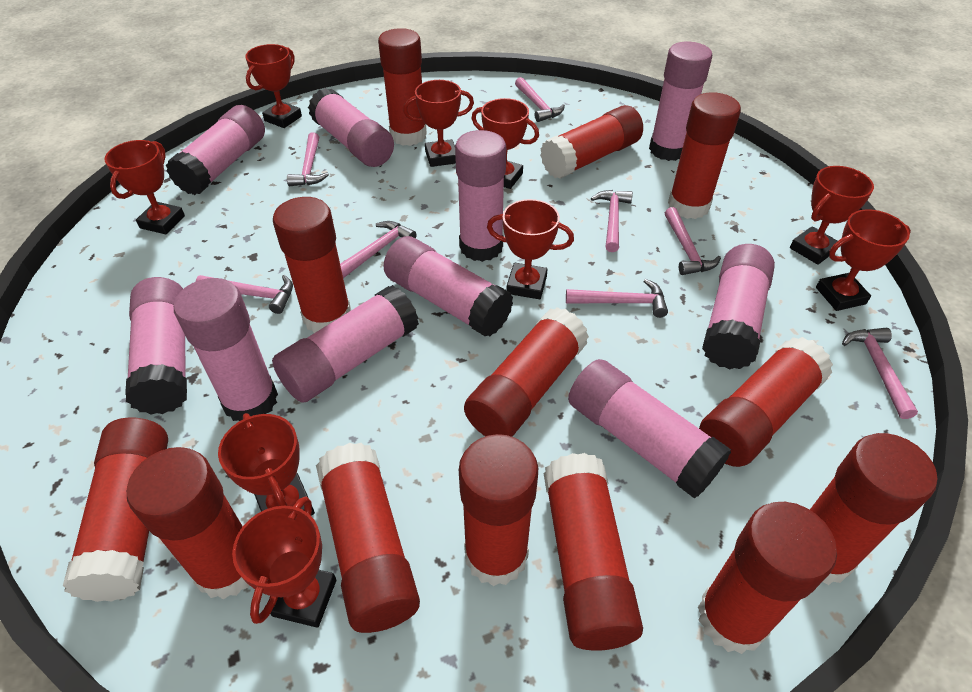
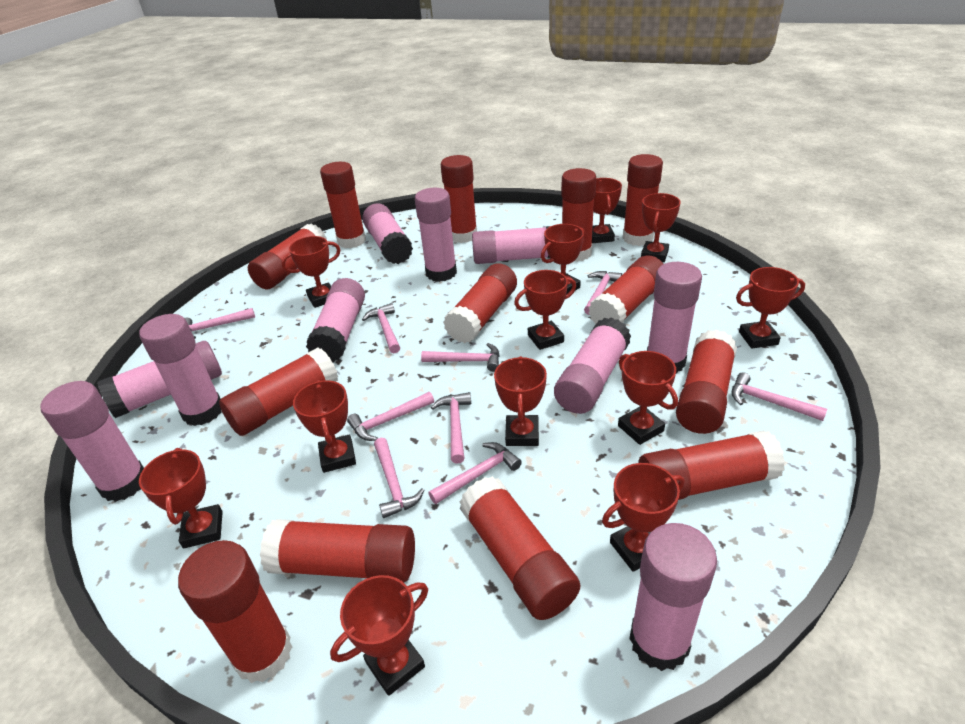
pink hammer: 8 -> 9
red trophy: 9 -> 12

